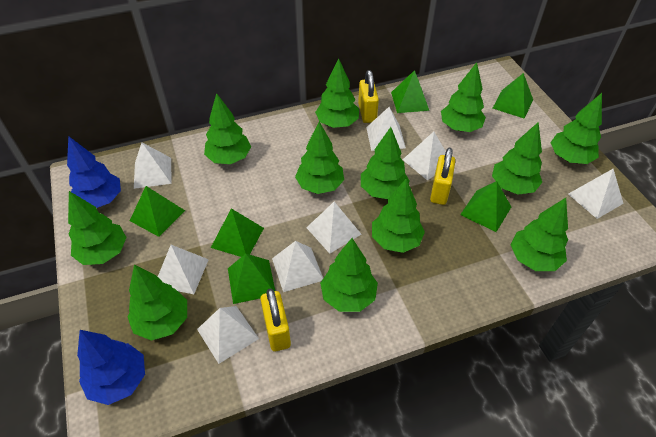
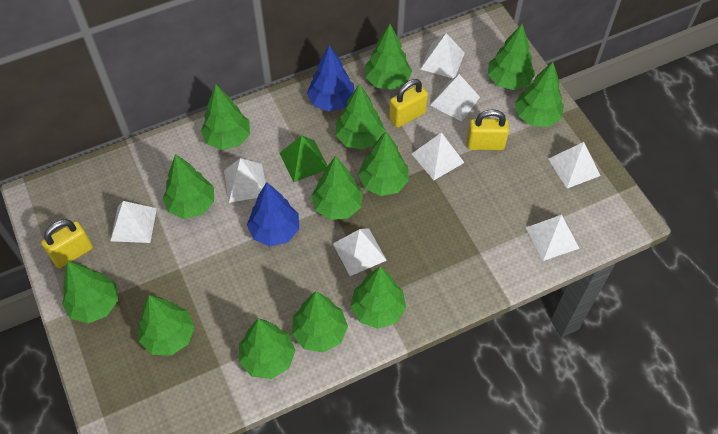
green pyramid: 6 -> 1
green tree: 12 -> 13

